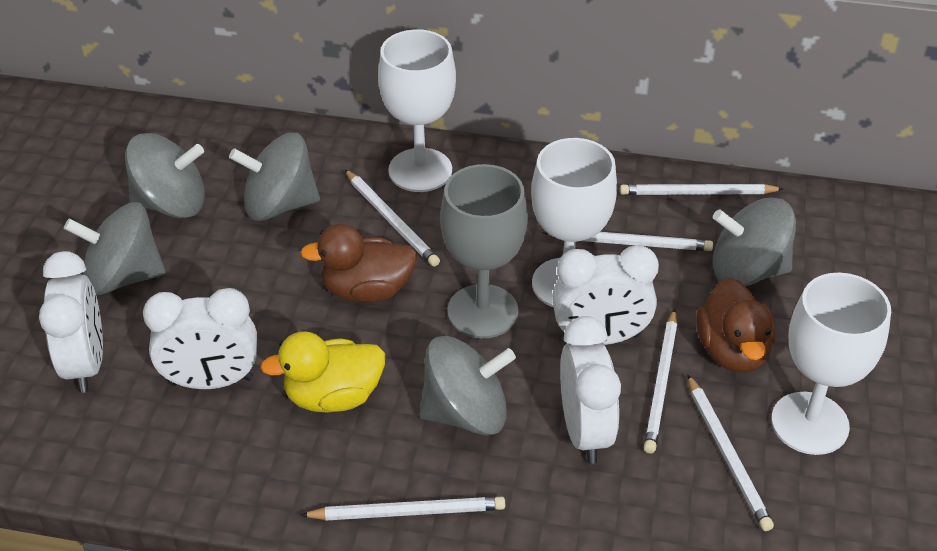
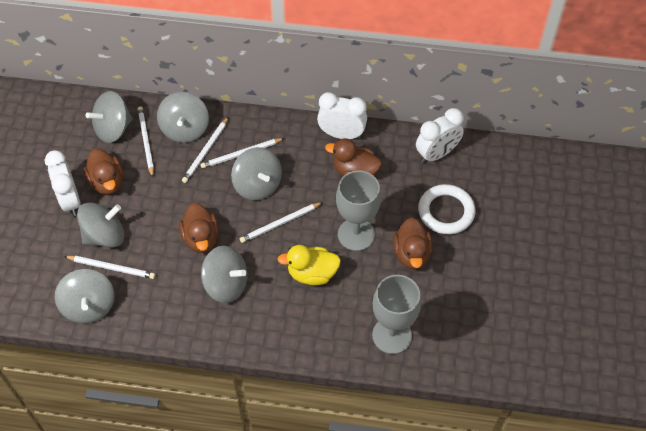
brown duck: 2 -> 4
grey goblet: 1 -> 2
grey spinning top: 5 -> 6
white clock: 4 -> 3
white goblet: 3 -> 0
white pencil: 6 -> 5
white ring: 0 -> 1

